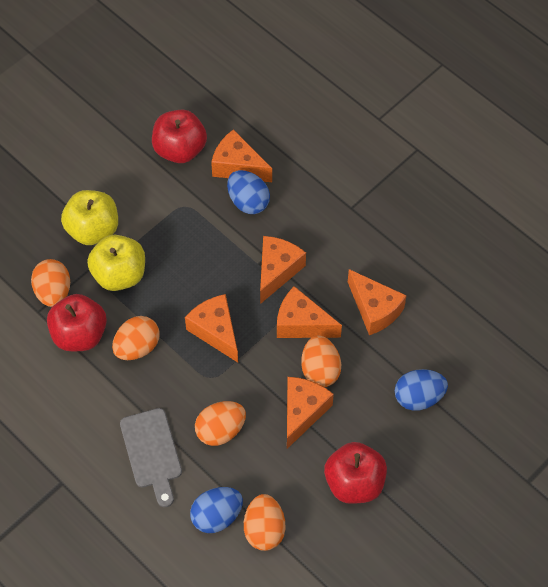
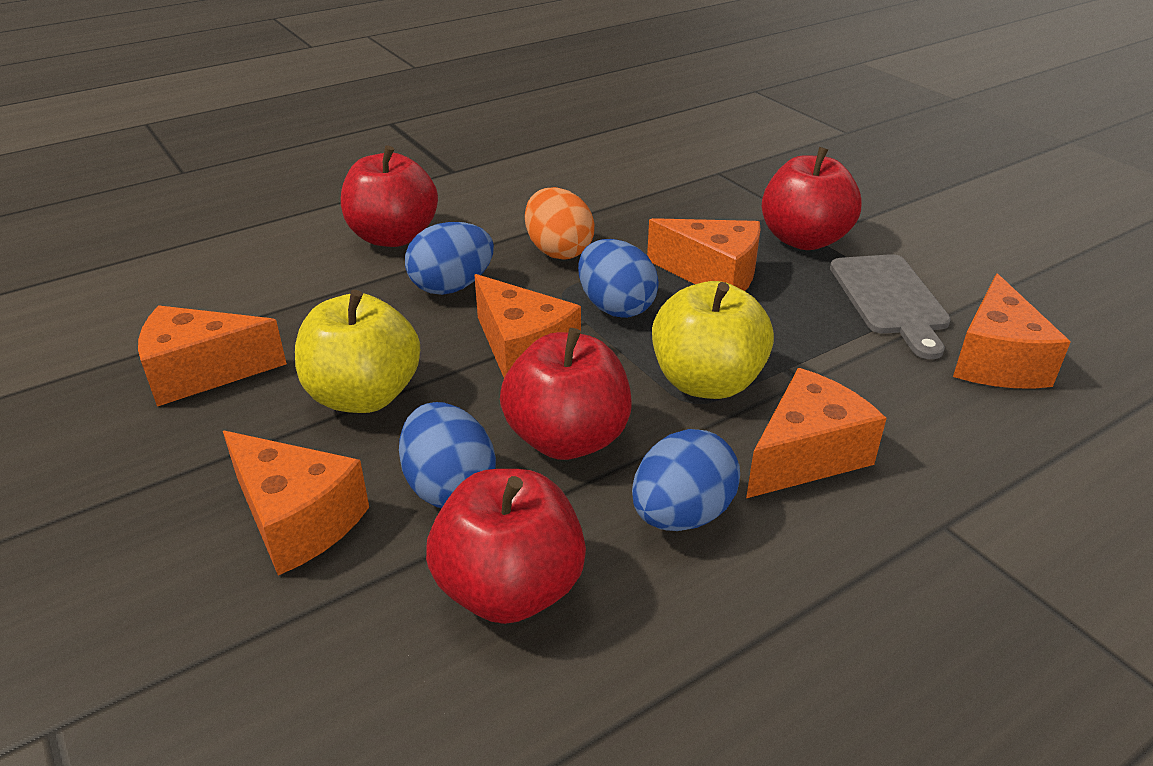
blue egg: 3 -> 4
orange egg: 5 -> 1
red apple: 3 -> 4

